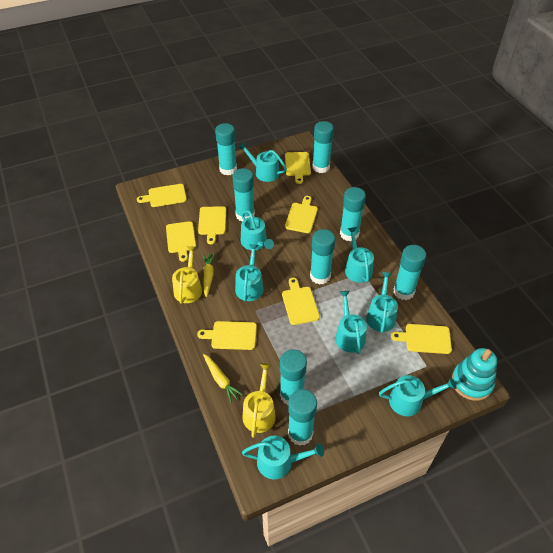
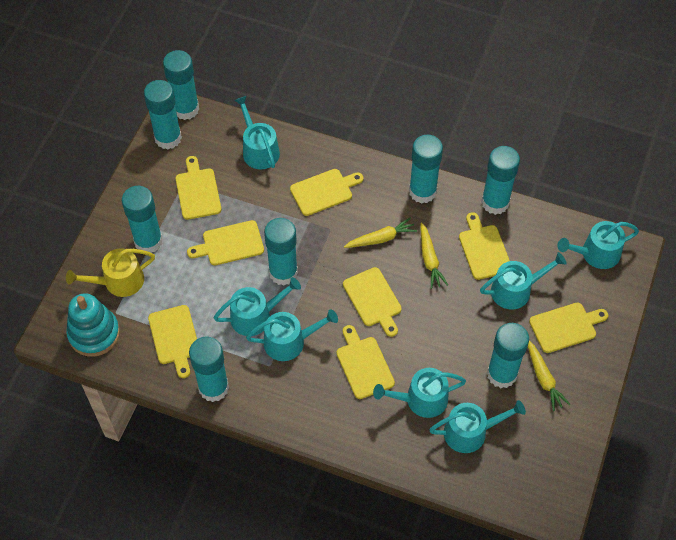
turquoise watering can: 8 -> 7
yellow carrot: 2 -> 3
yellow watering can: 2 -> 1

